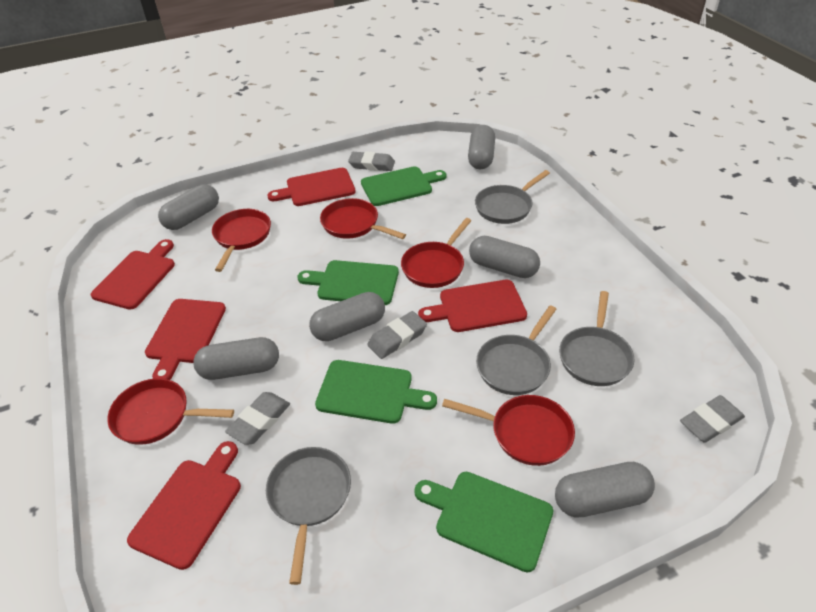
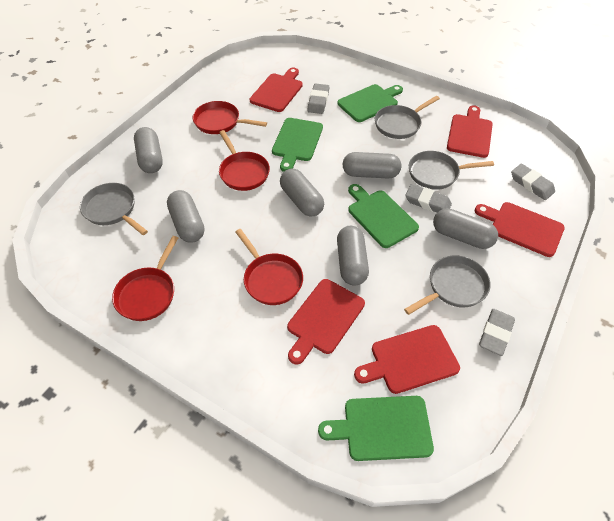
red pan: 5 -> 4

